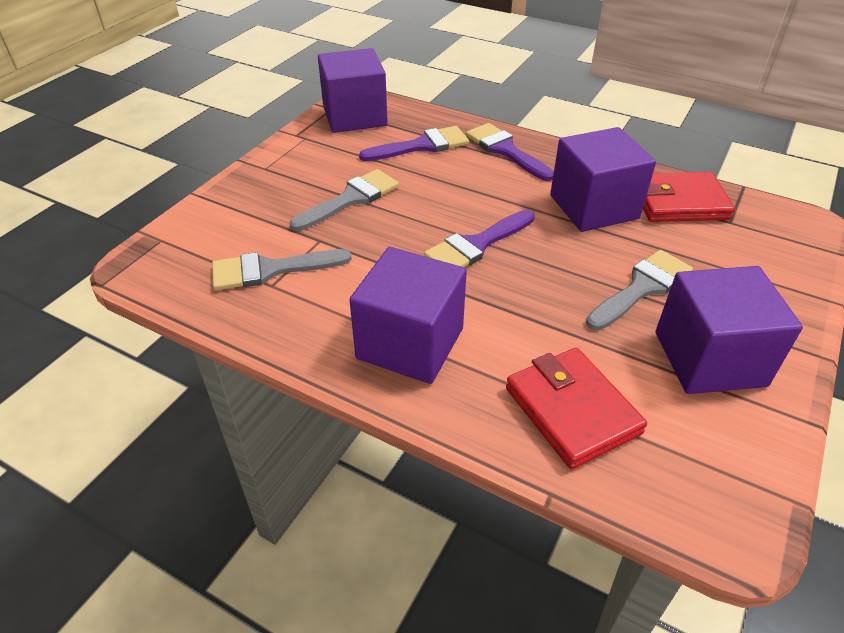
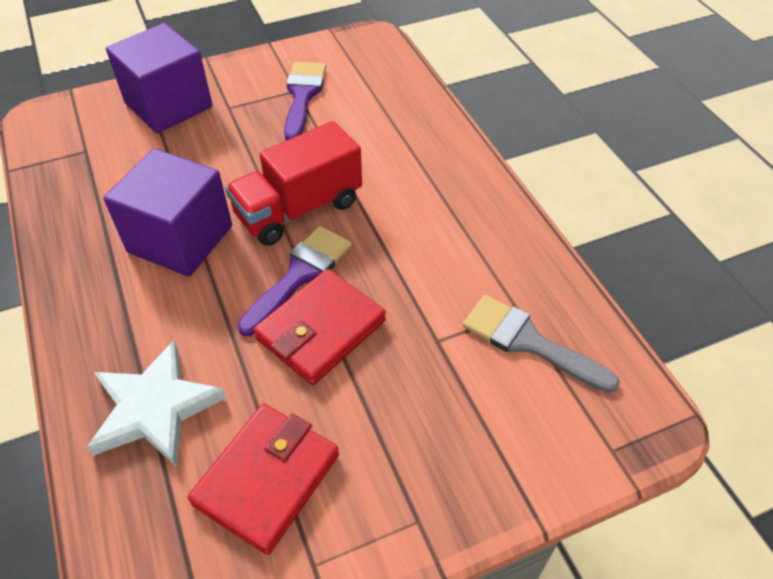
grey brush: 3 -> 1
purple brush: 3 -> 2
purple cube: 4 -> 2
red truck: 0 -> 1
white star: 0 -> 1

